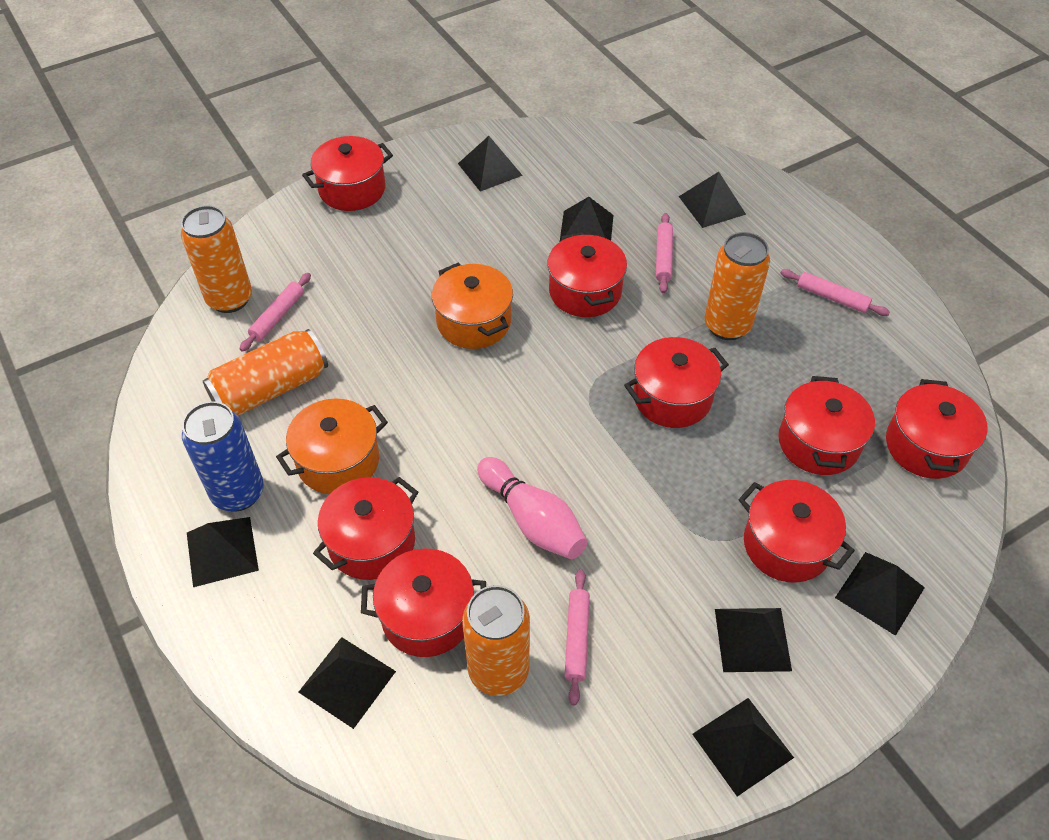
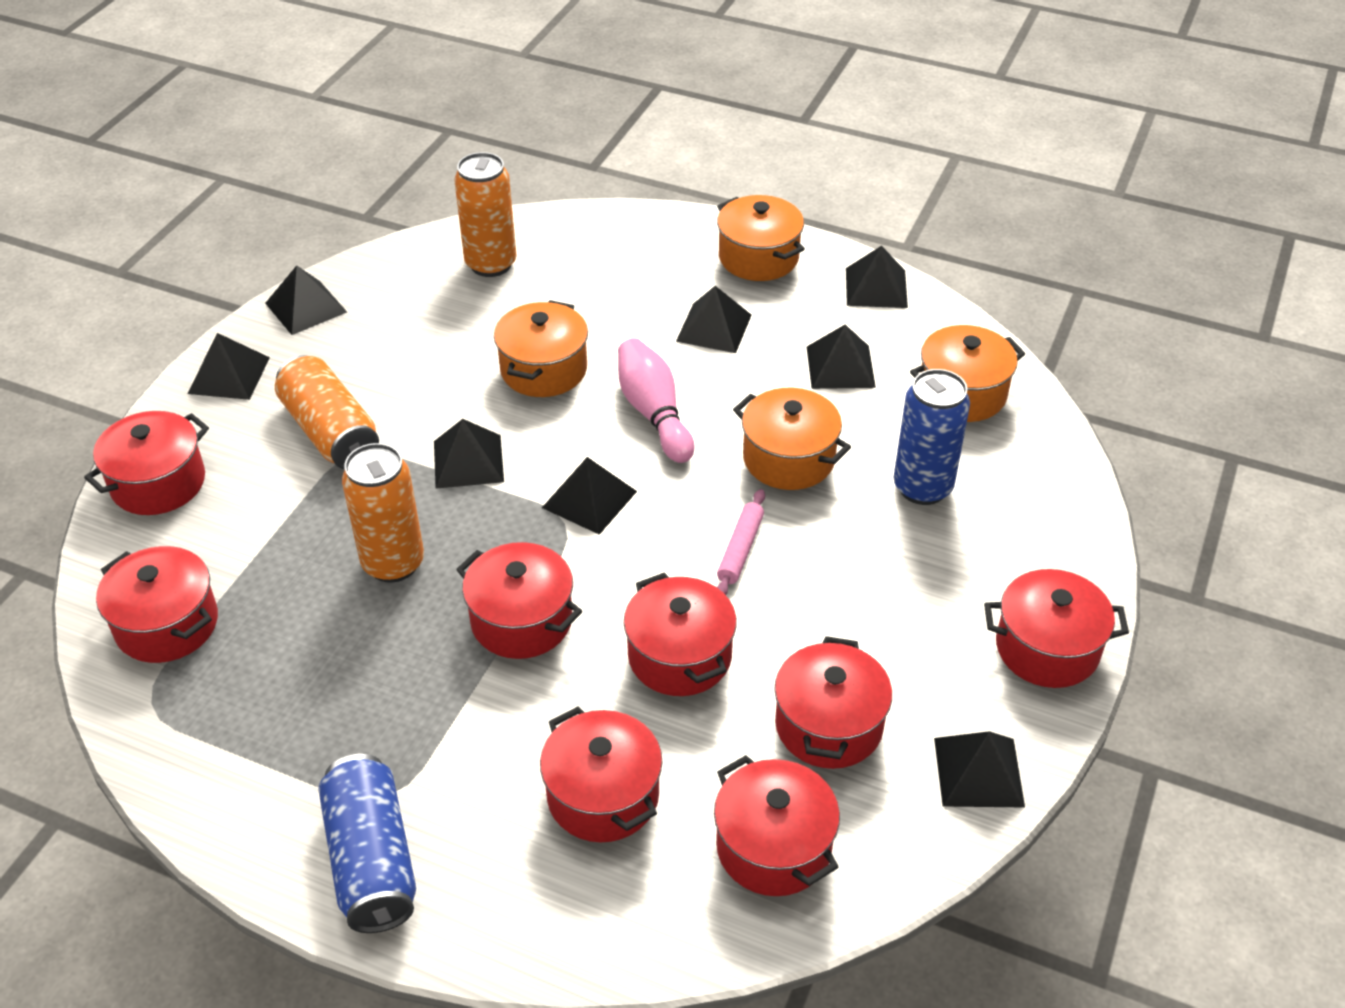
blue can: 1 -> 2
orange can: 4 -> 3
orange pot: 2 -> 4
pink rolling pin: 4 -> 1

